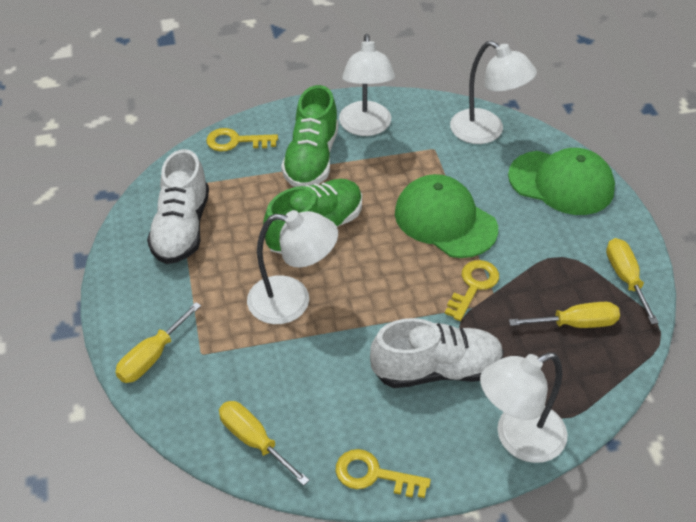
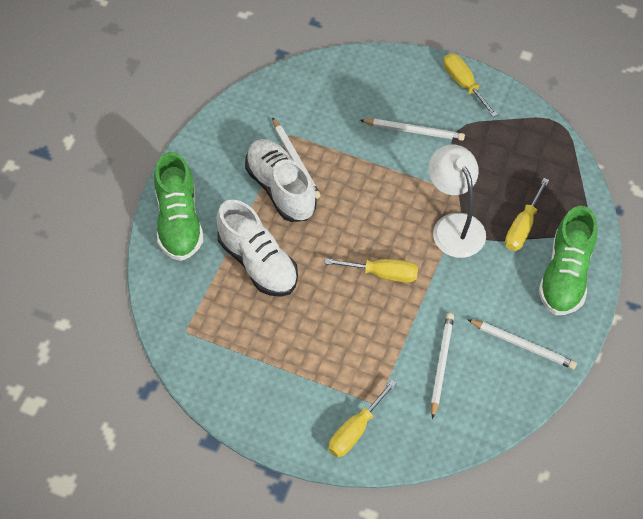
green cap: 2 -> 0
white lamp: 4 -> 1
white pencil: 0 -> 4
yellow key: 3 -> 0

